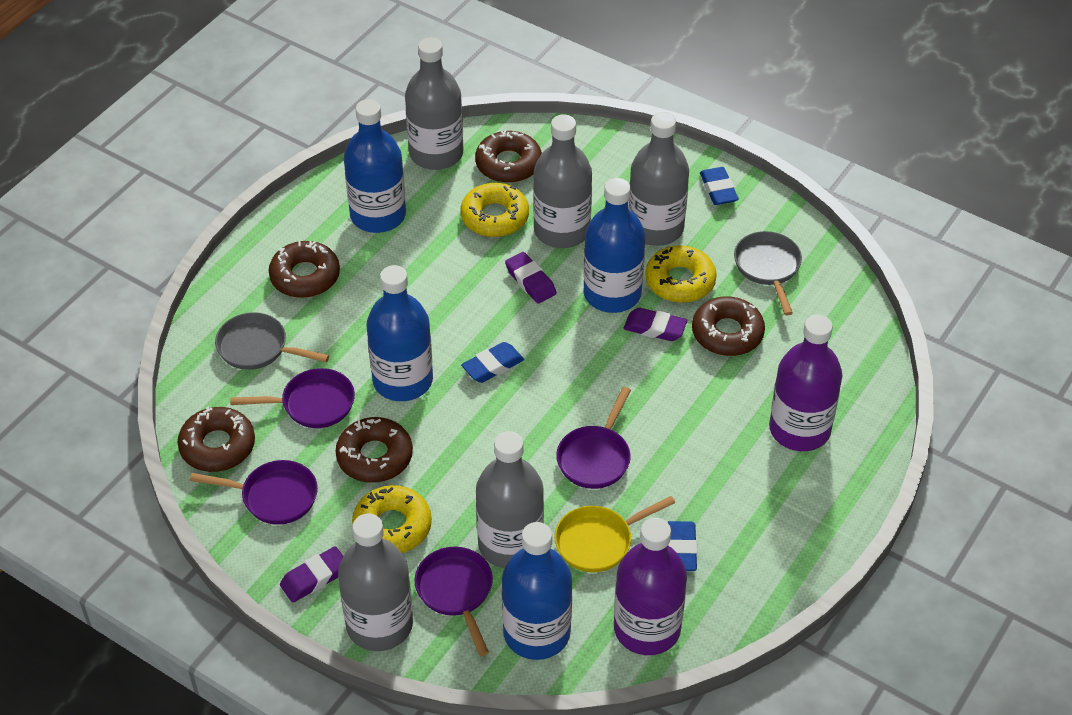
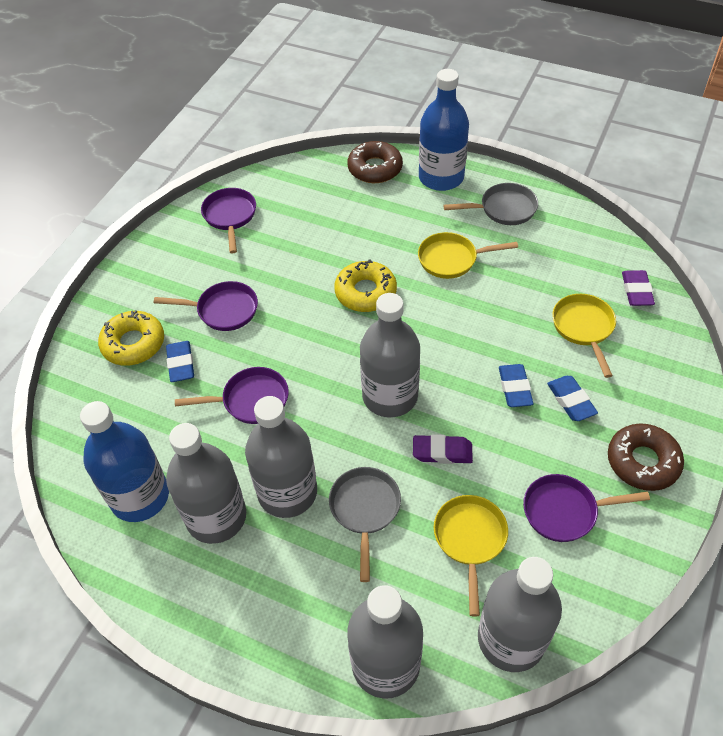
blue bottle: 4 -> 2
brown donut: 5 -> 2
purple bottle: 2 -> 0
purple eraser: 3 -> 2
yellow donut: 3 -> 2
yellow pan: 1 -> 3

